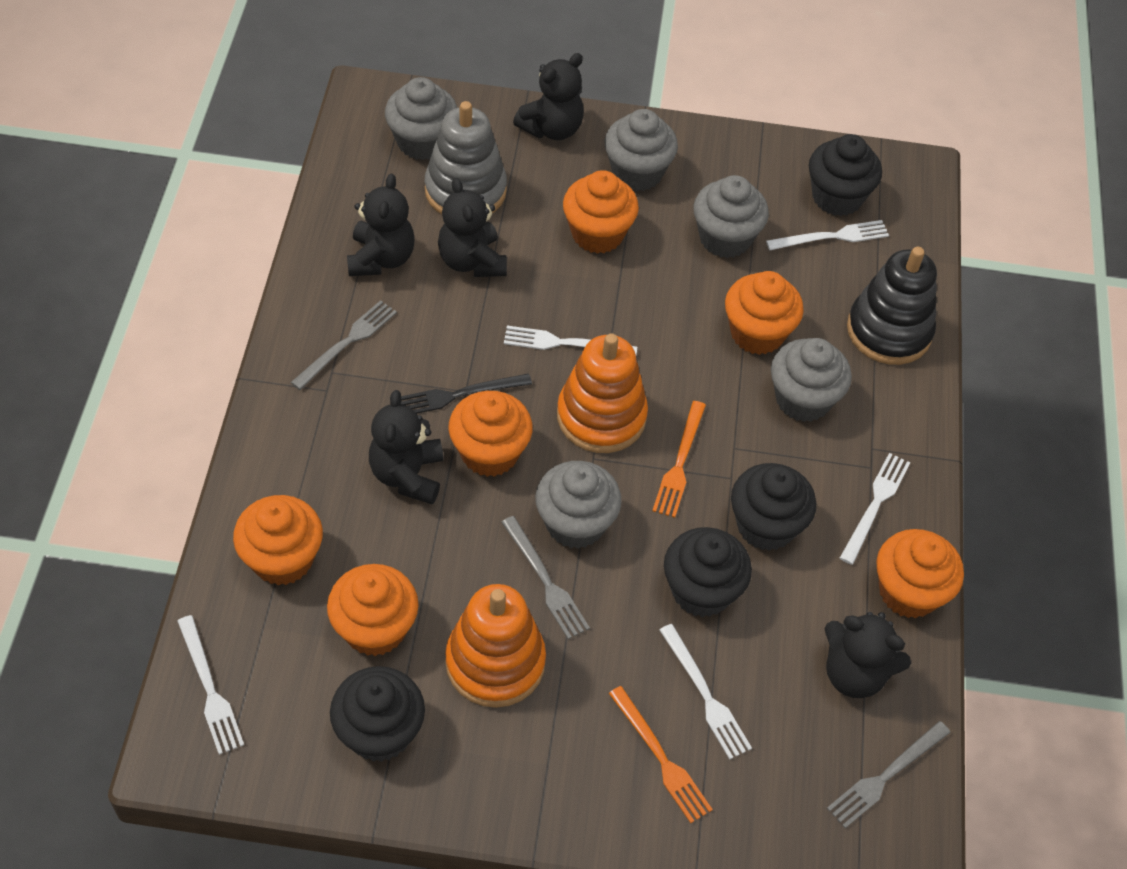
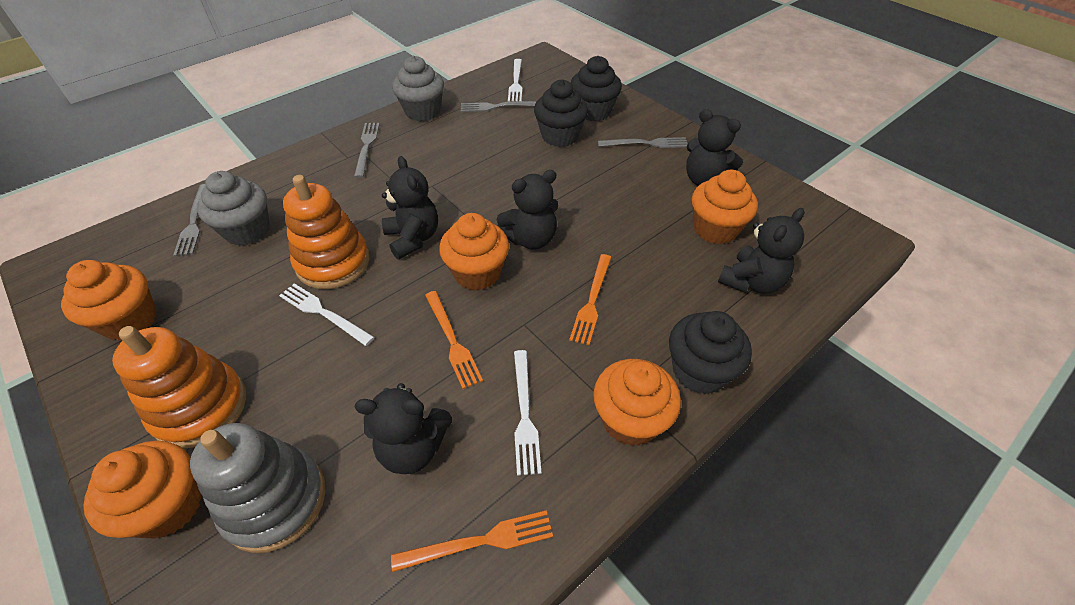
black cupcake: 4 -> 3
black fork: 1 -> 0
black stacking toy: 1 -> 0
grey cupcake: 5 -> 2
grey fork: 3 -> 4
orange cupcake: 6 -> 5
orange fork: 2 -> 3
white fork: 5 -> 3

